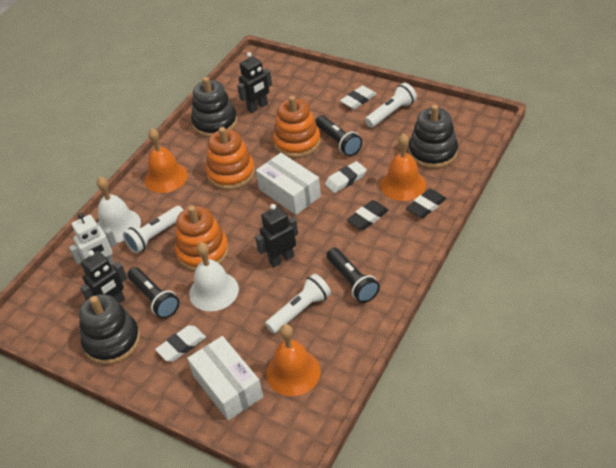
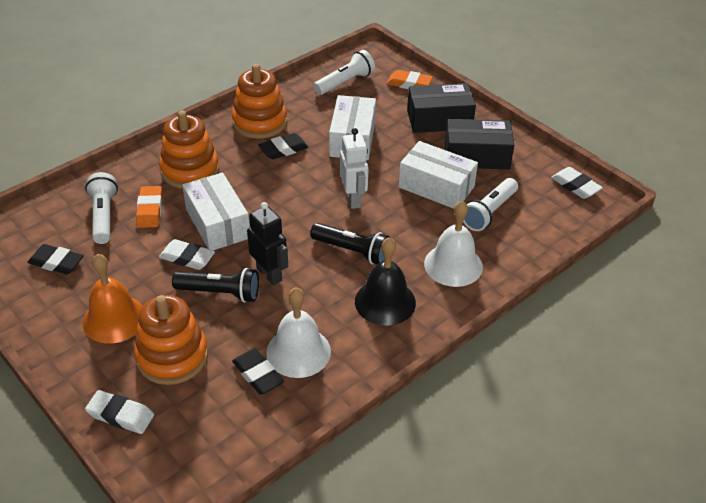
black bell: 0 -> 1
black box: 0 -> 2
black eraser: 2 -> 3
black flashlight: 3 -> 2
black robot: 3 -> 1
black stacking toy: 3 -> 0
orange bell: 3 -> 1
orange eraser: 0 -> 2
white box: 2 -> 3

